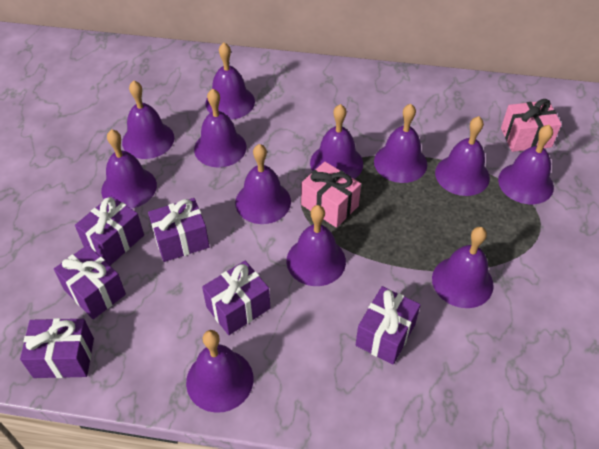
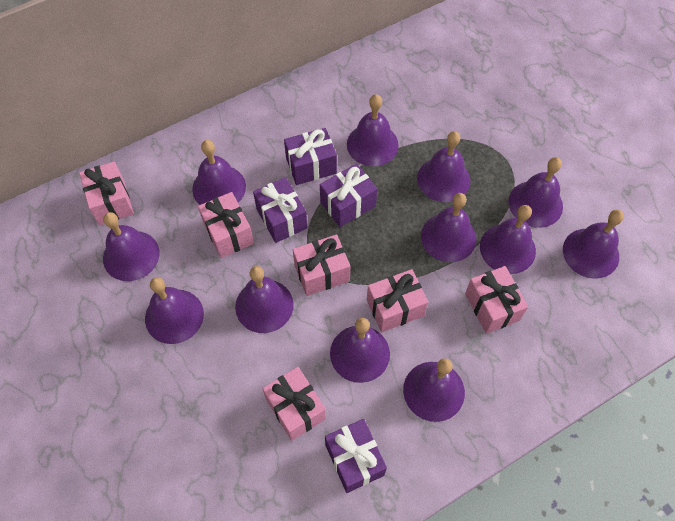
pink gift: 2 -> 6
purple gift: 6 -> 4

